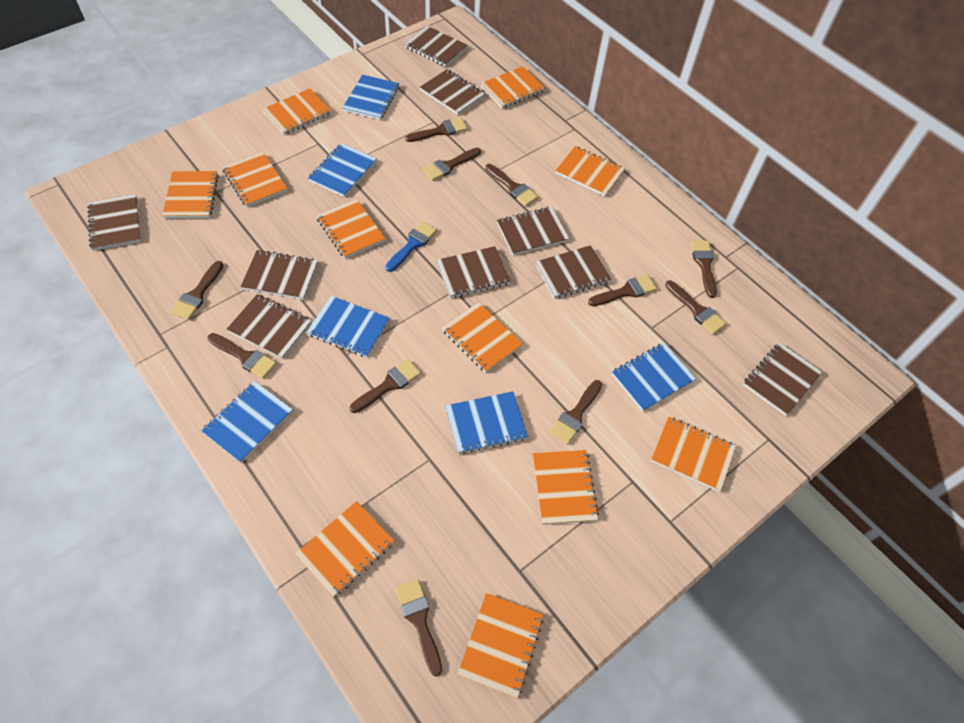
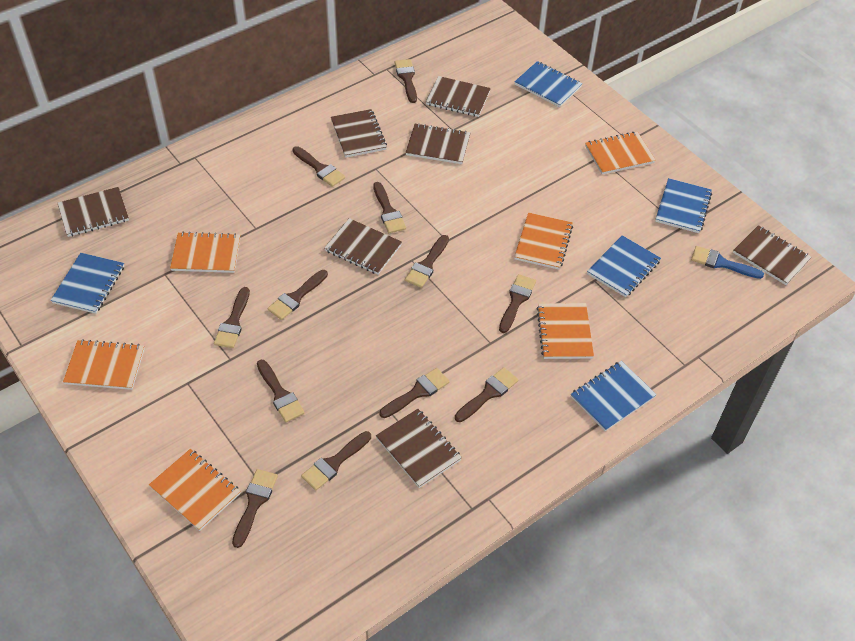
blue notebook: 6 -> 5
brown brush: 11 -> 12
brown notebook: 9 -> 7
orange notebook: 11 -> 6

